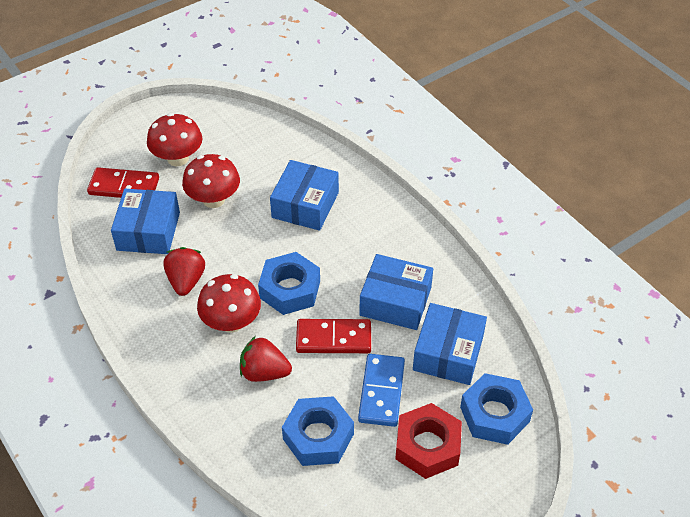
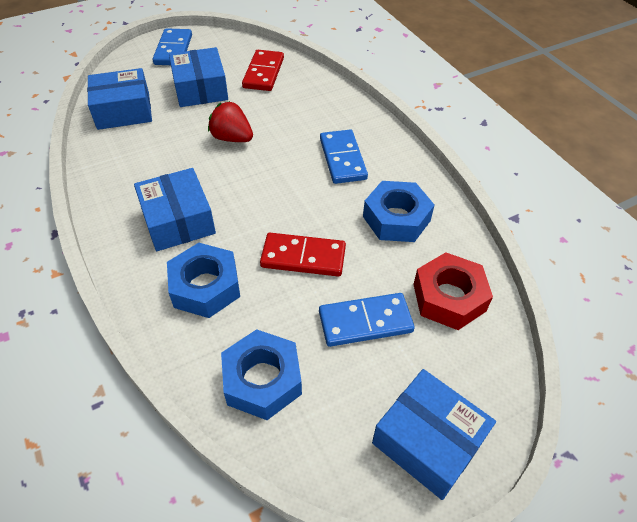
blue domino: 1 -> 3
red mushroom: 3 -> 0
red strawberry: 2 -> 1

